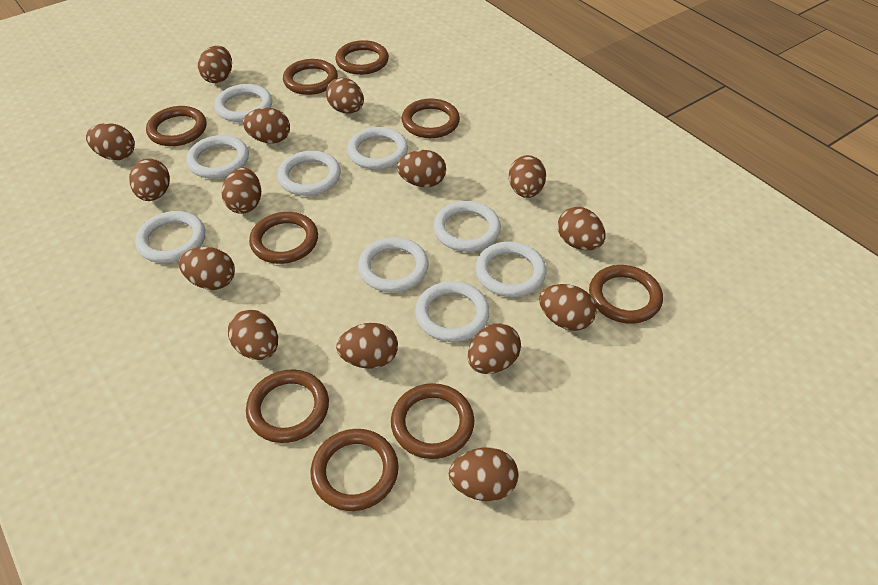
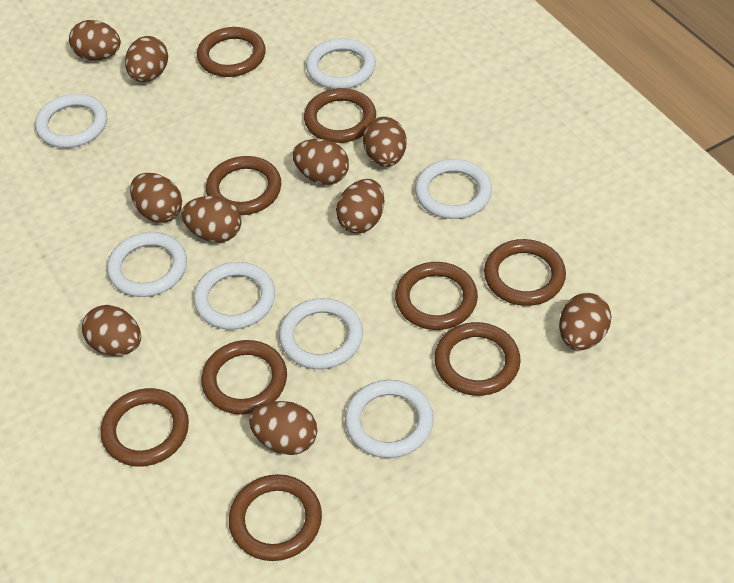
brown egg: 15 -> 10
white ring: 9 -> 7

